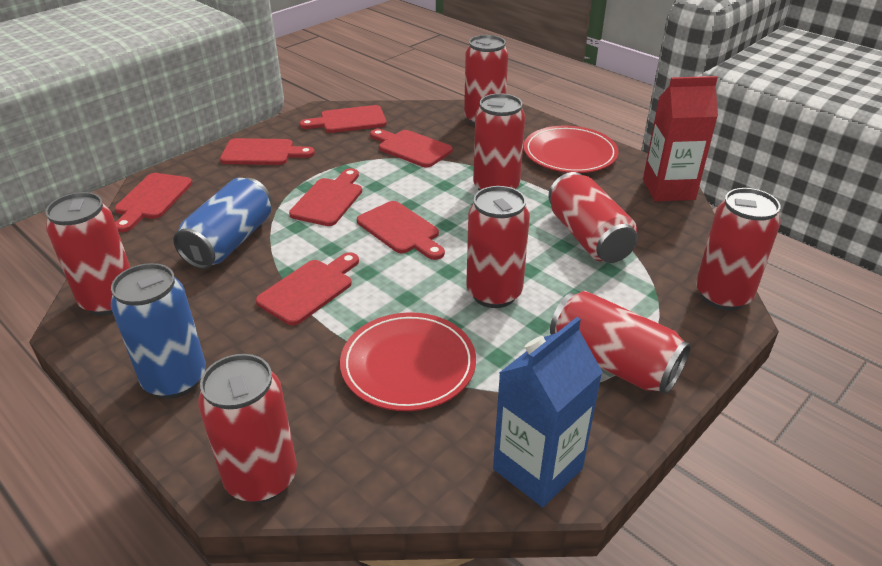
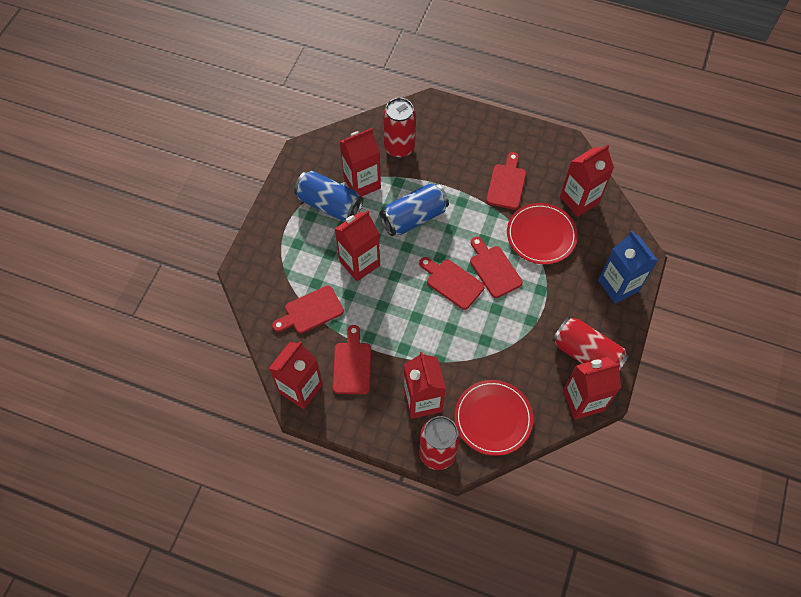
red can: 8 -> 3
red carton: 1 -> 6
red cutting board: 7 -> 5

